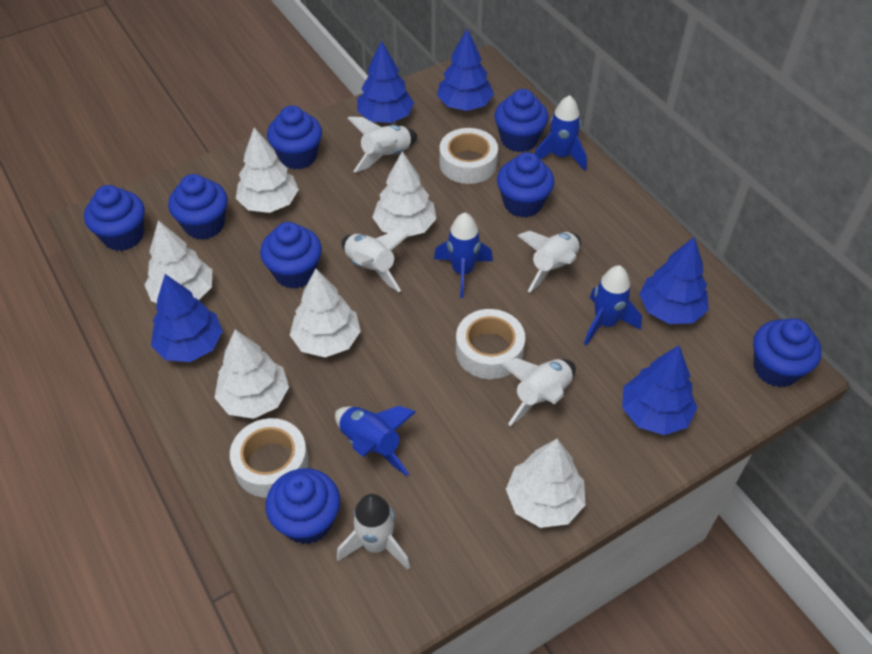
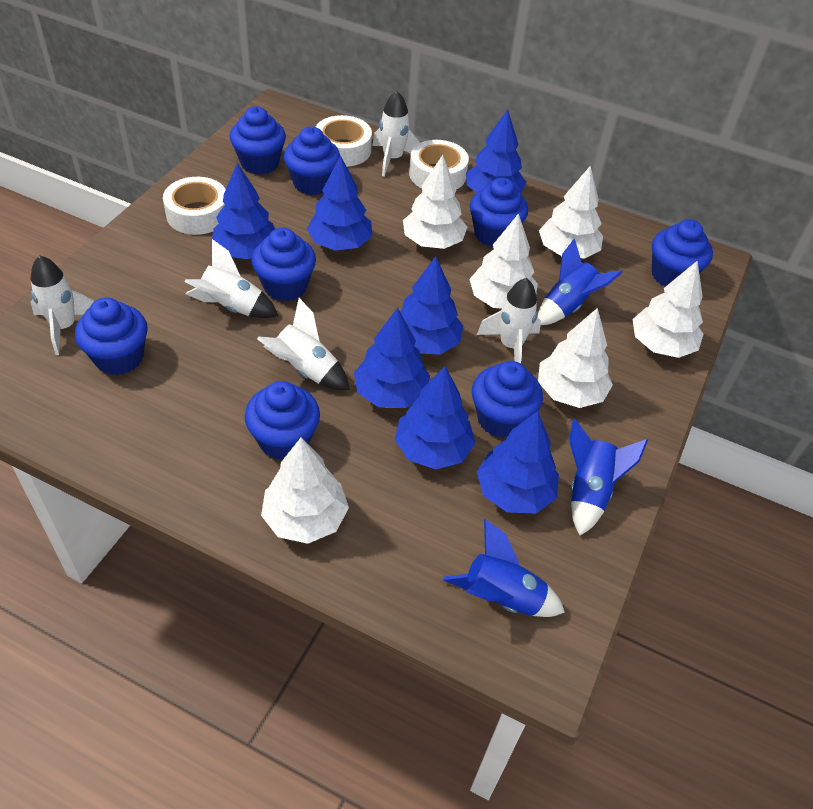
blue rocket: 4 -> 3
blue tree: 5 -> 7

